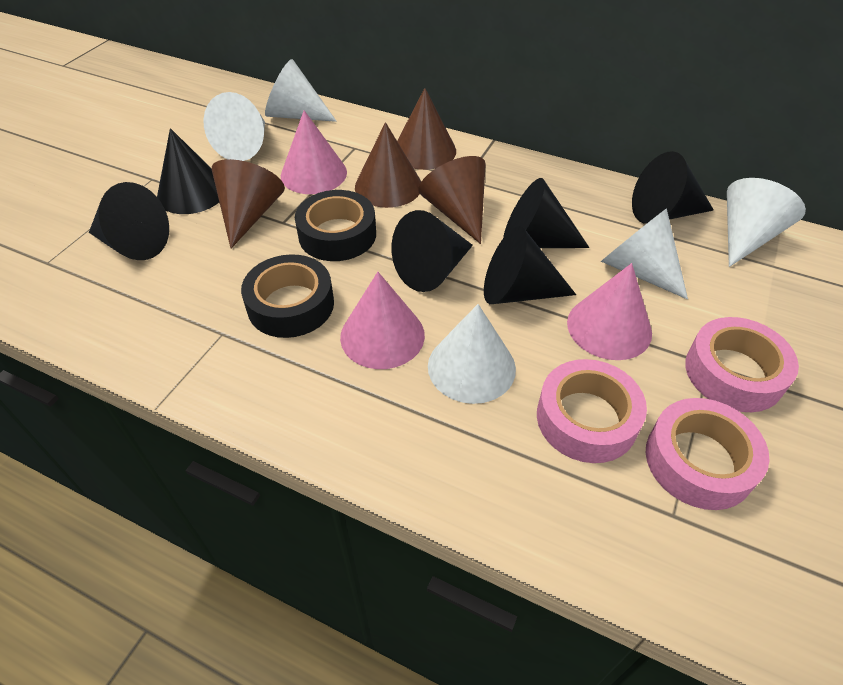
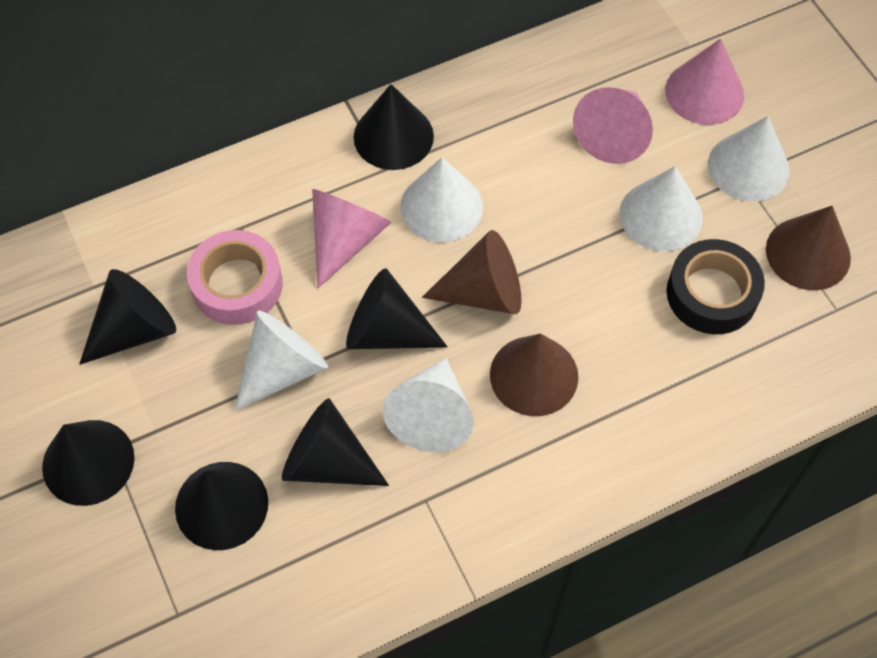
black tape: 2 -> 1
brown cone: 4 -> 3
pink tape: 3 -> 1

